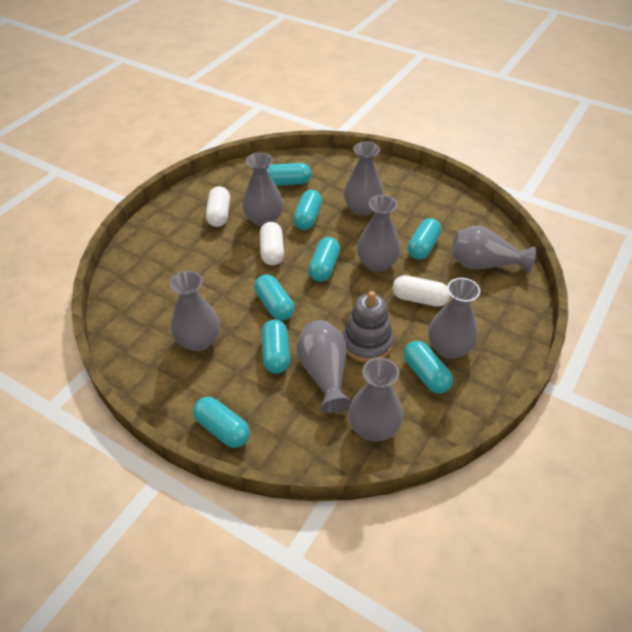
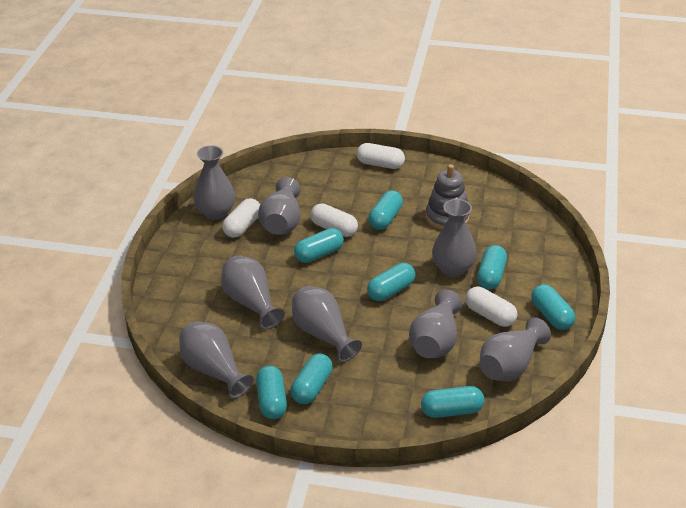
white capsule: 3 -> 4

